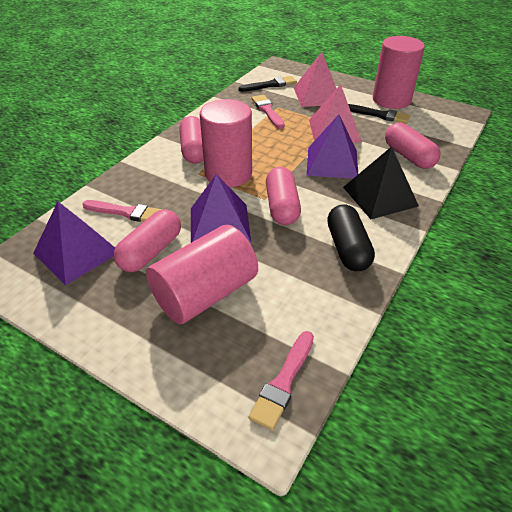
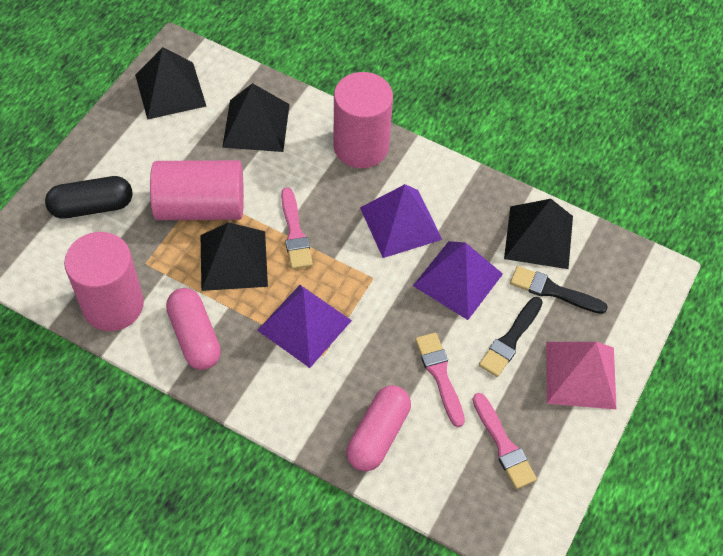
black pyramid: 1 -> 4
pink capsule: 4 -> 2
pink pyramid: 2 -> 1

